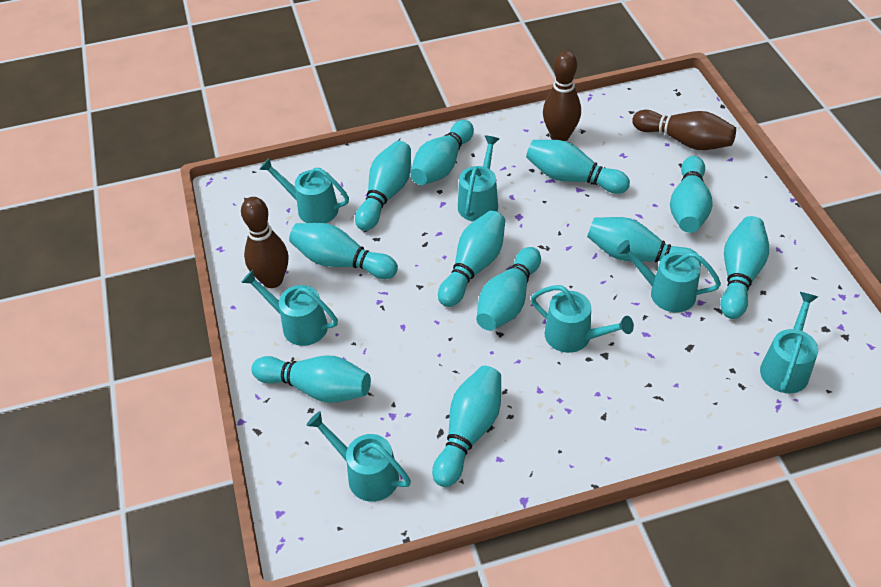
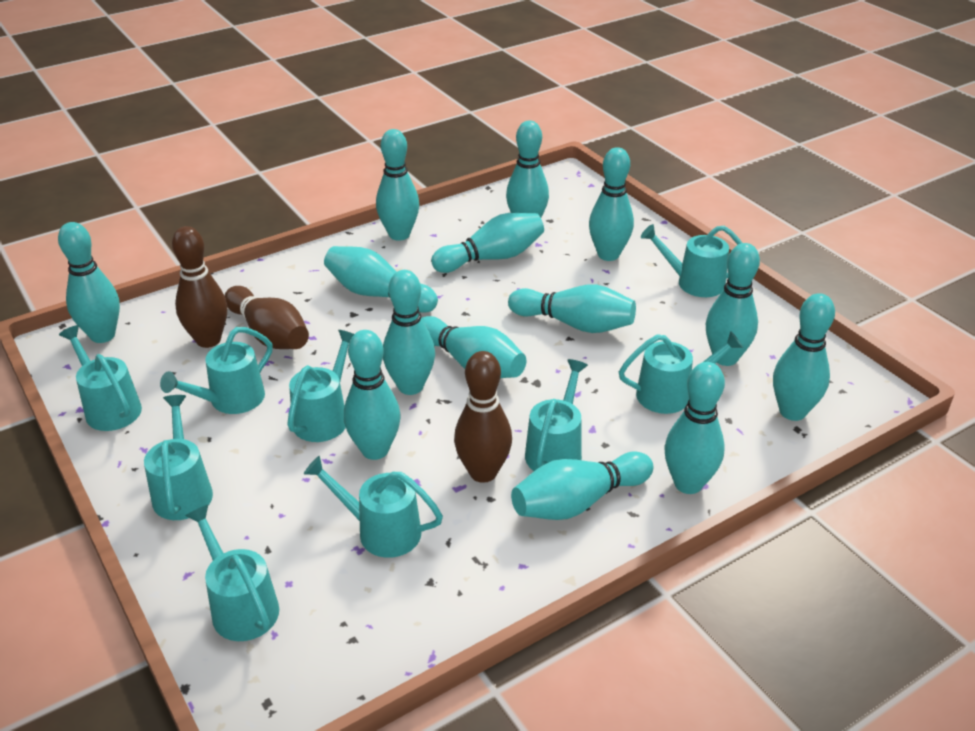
turquoise bowling pin: 11 -> 14
turquoise watering can: 7 -> 9

